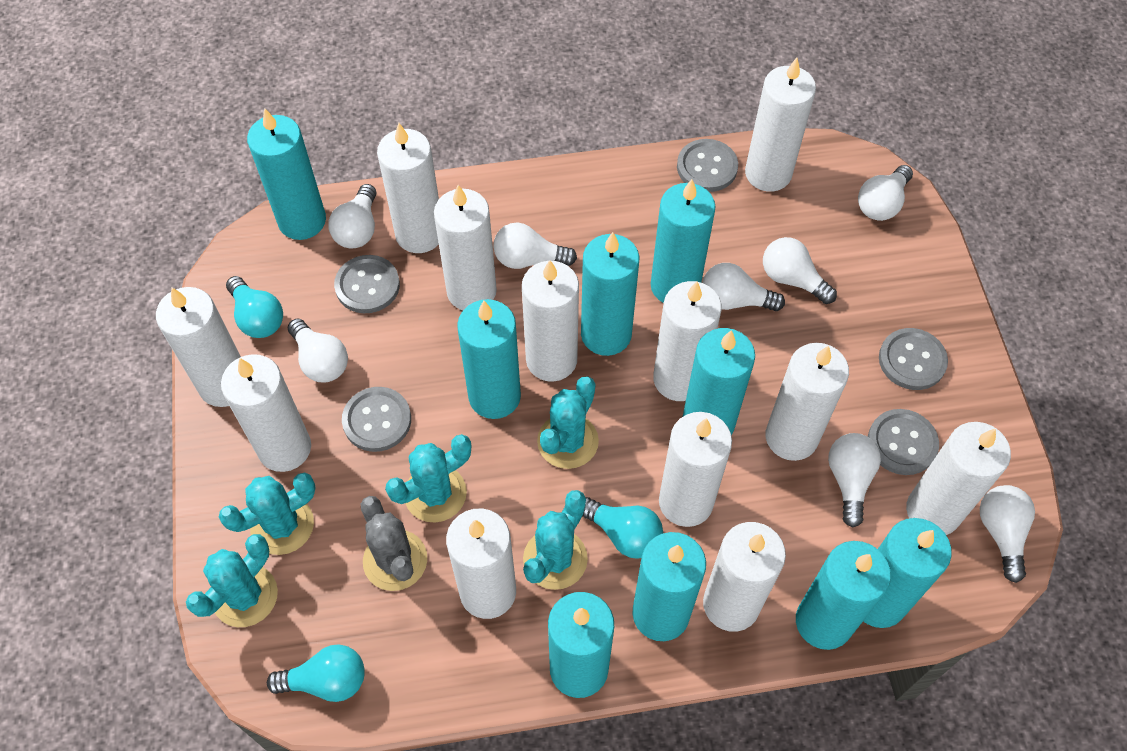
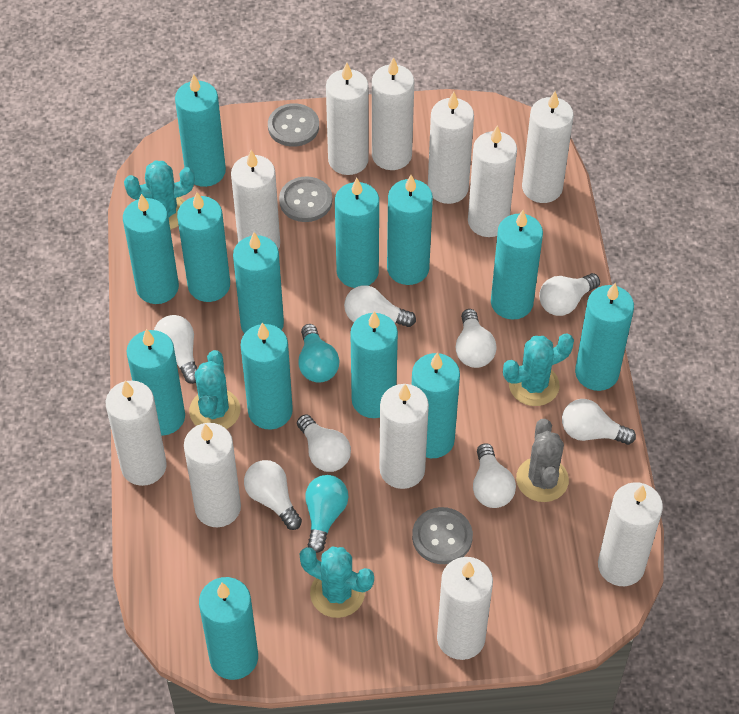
grey button: 5 -> 3
turquoise cactus: 5 -> 4
turquoise candle: 9 -> 13
turquoise light bulb: 3 -> 2
white candle: 12 -> 11

